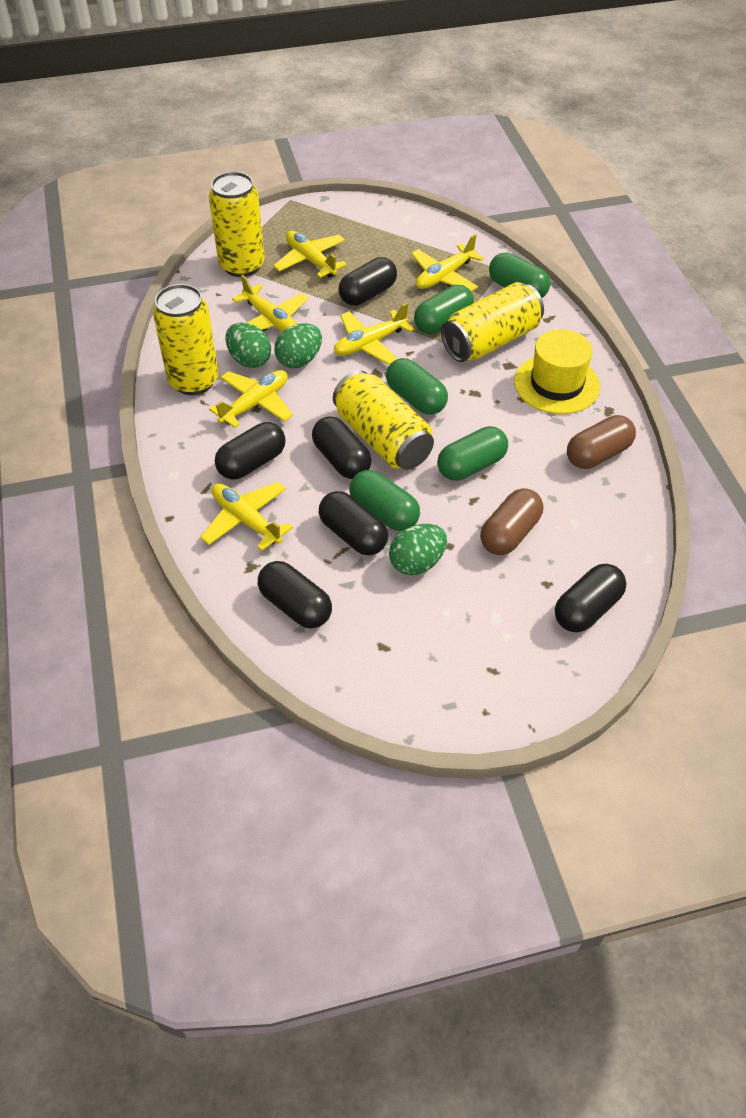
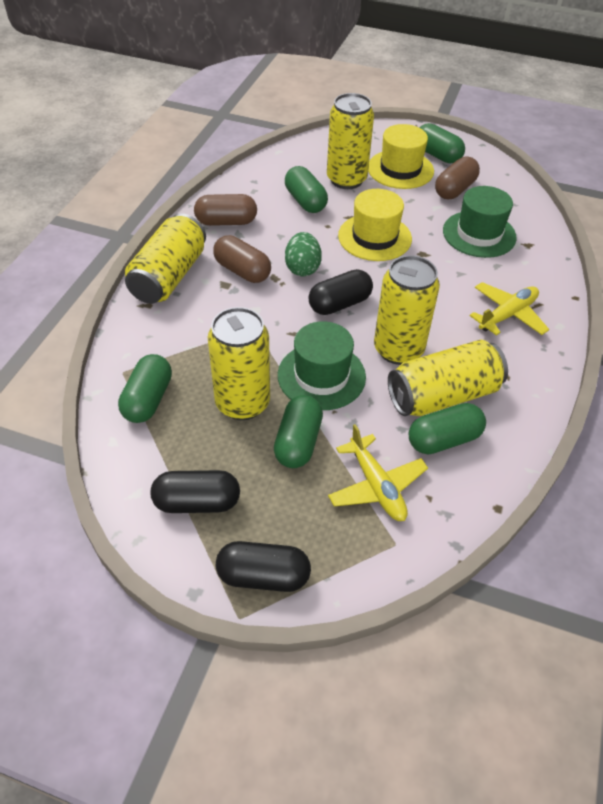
black capsule: 6 -> 3
brown capsule: 2 -> 3
green egg: 3 -> 1
green hat: 0 -> 2
yellow can: 4 -> 5
yellow hat: 1 -> 2
yellow plane: 6 -> 2

